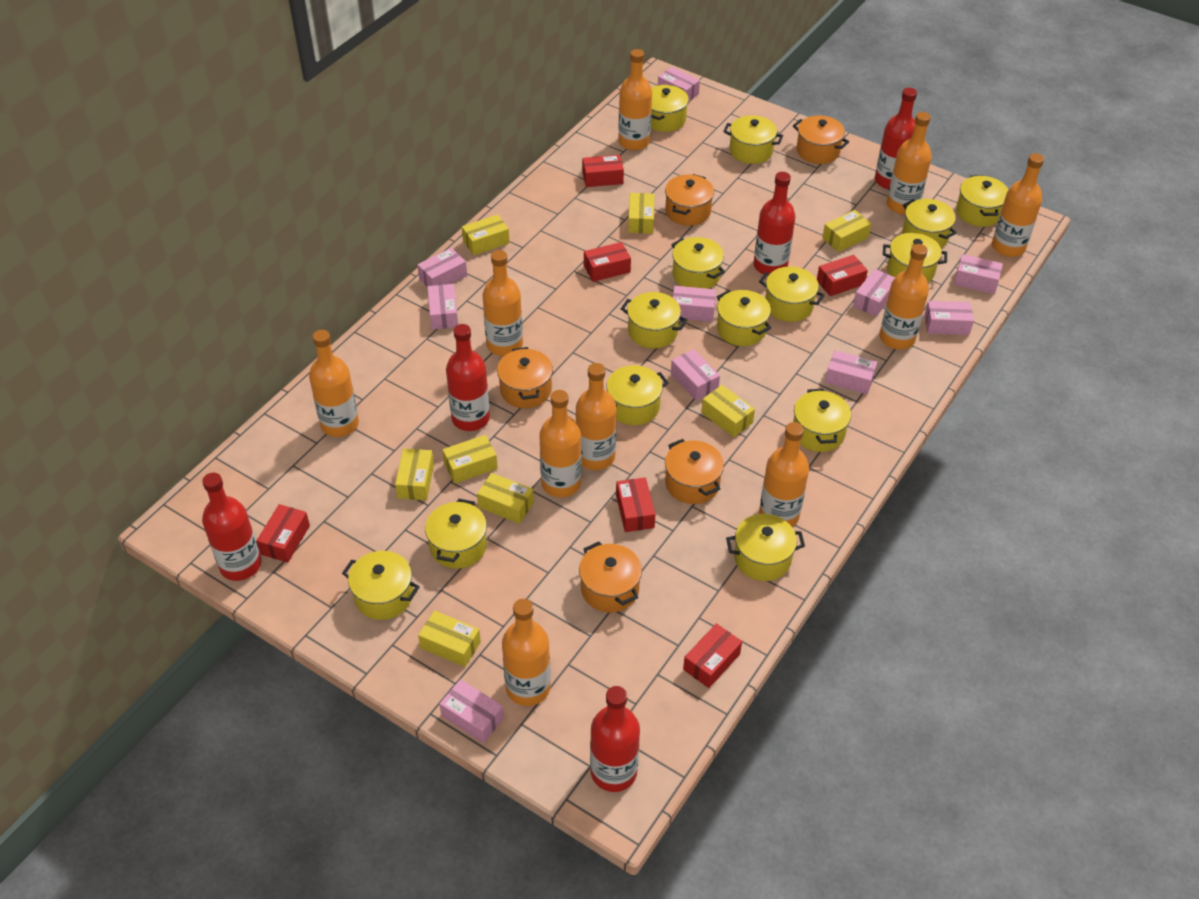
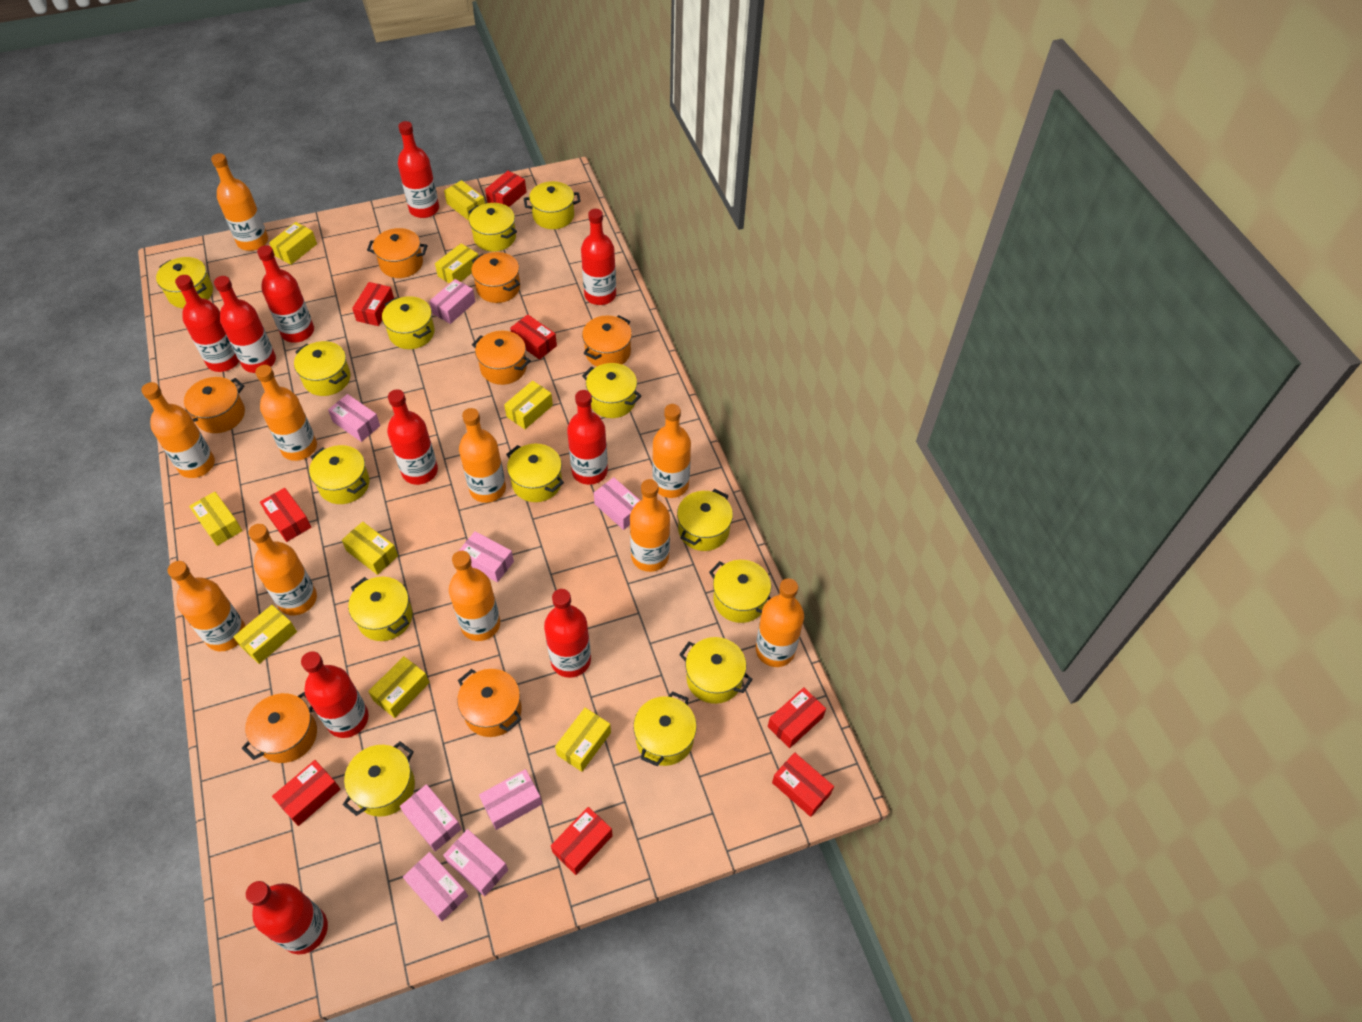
orange pot: 5 -> 7
pink box: 10 -> 8
red bottle: 5 -> 10
red box: 6 -> 8
yellow box: 8 -> 9

